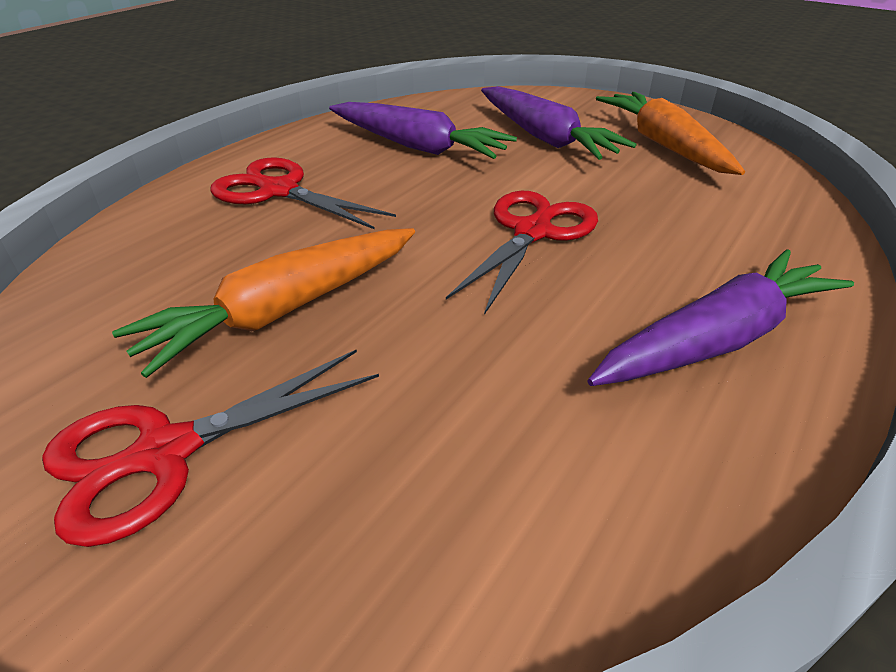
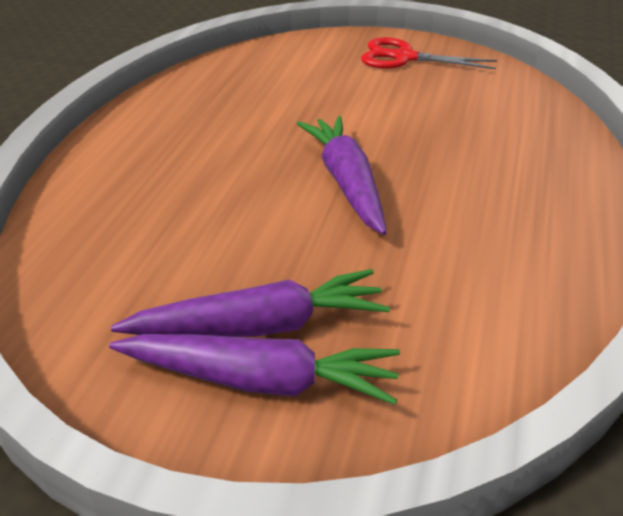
orange carrot: 2 -> 0
red scissors: 3 -> 1

